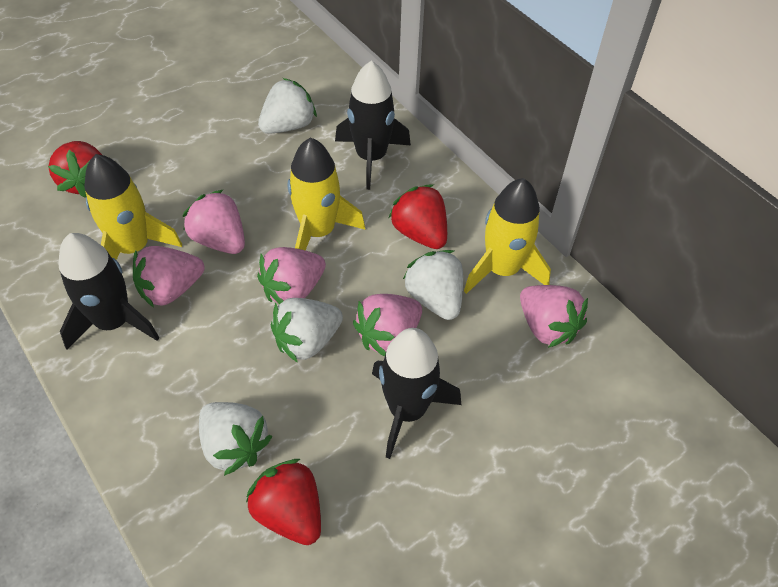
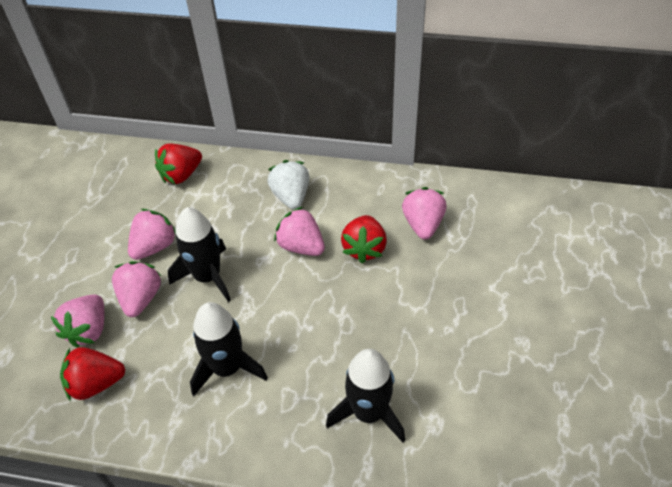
white strawberry: 4 -> 1
yellow rocket: 3 -> 0

